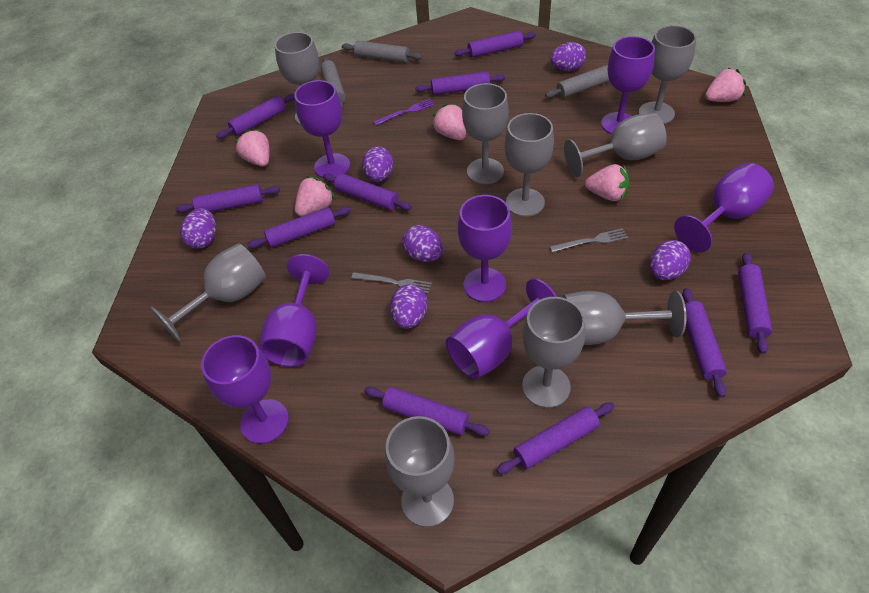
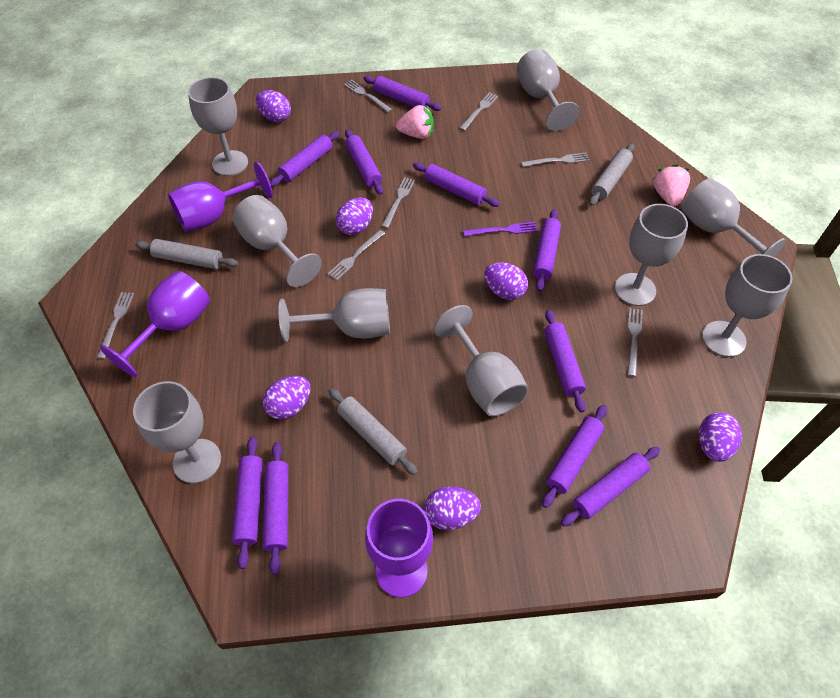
grey fork: 2 -> 7
pink strawberry: 5 -> 2
purple goblet: 7 -> 3

